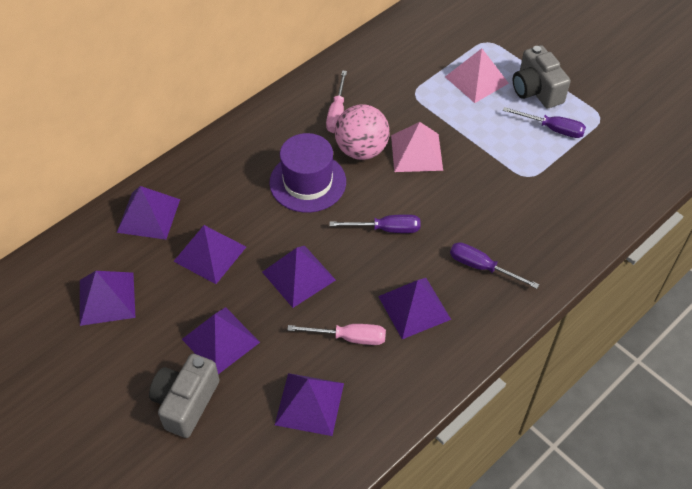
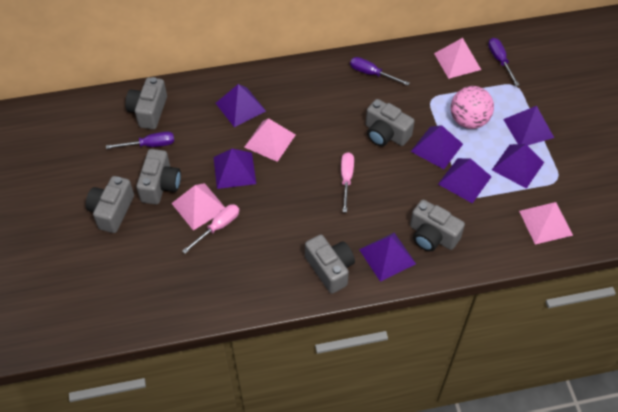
grey camera: 2 -> 6
pink pyramid: 2 -> 4
purple hat: 1 -> 0

